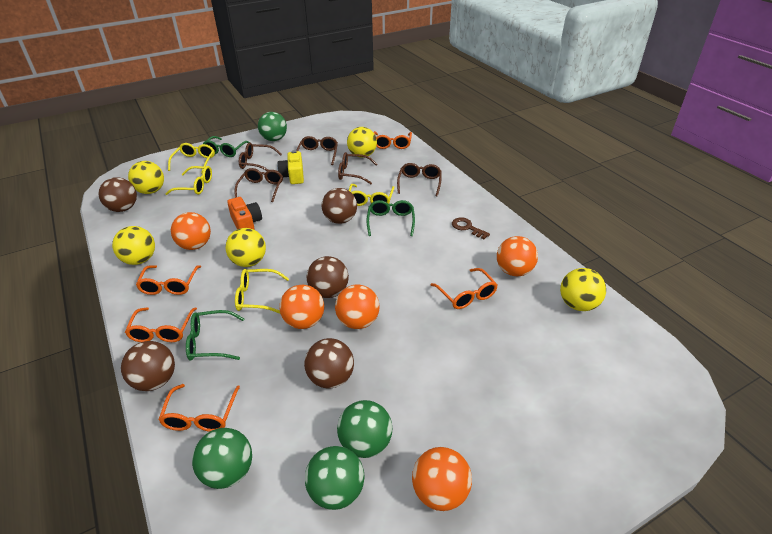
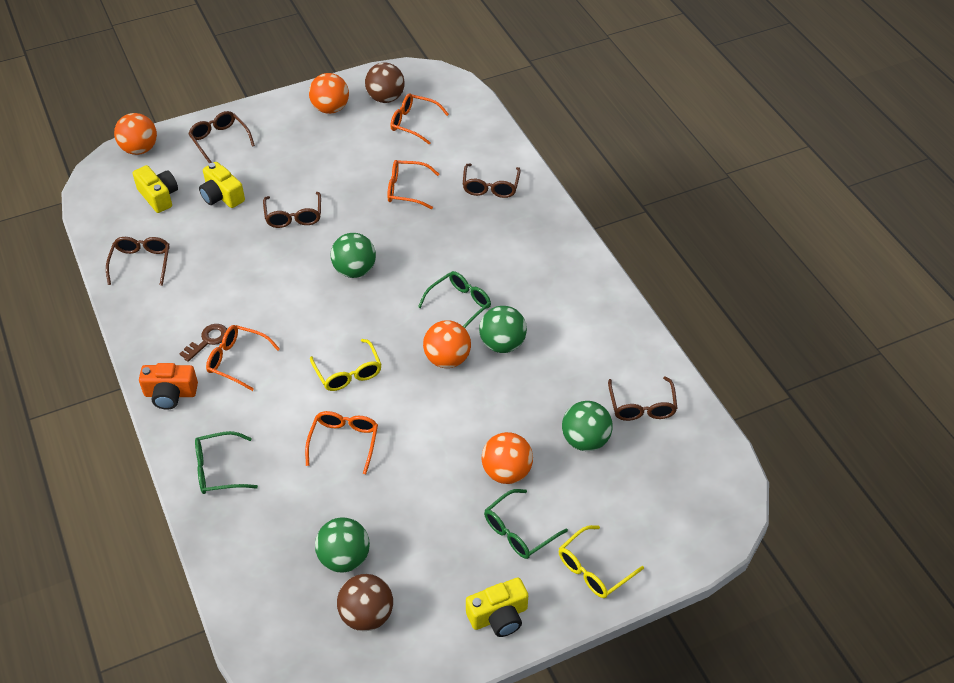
brown ball: 5 -> 2
orange ball: 5 -> 4
orange glasses: 5 -> 4
yellow ball: 5 -> 0
yellow camera: 1 -> 3
yellow glasses: 4 -> 2

